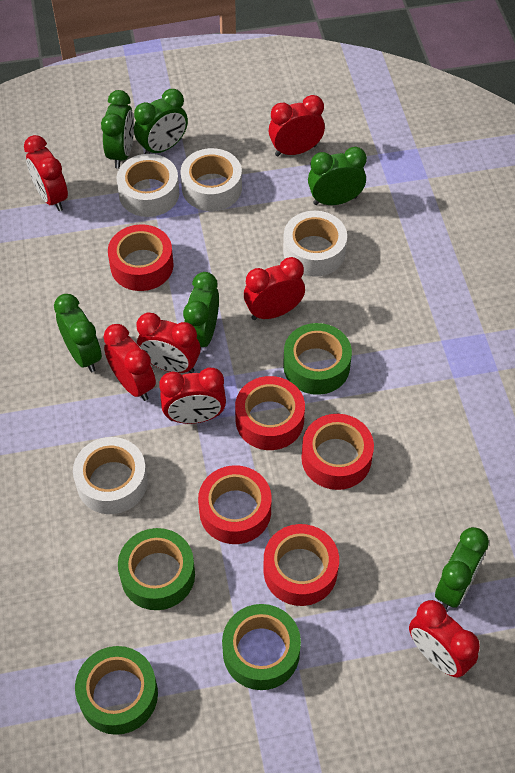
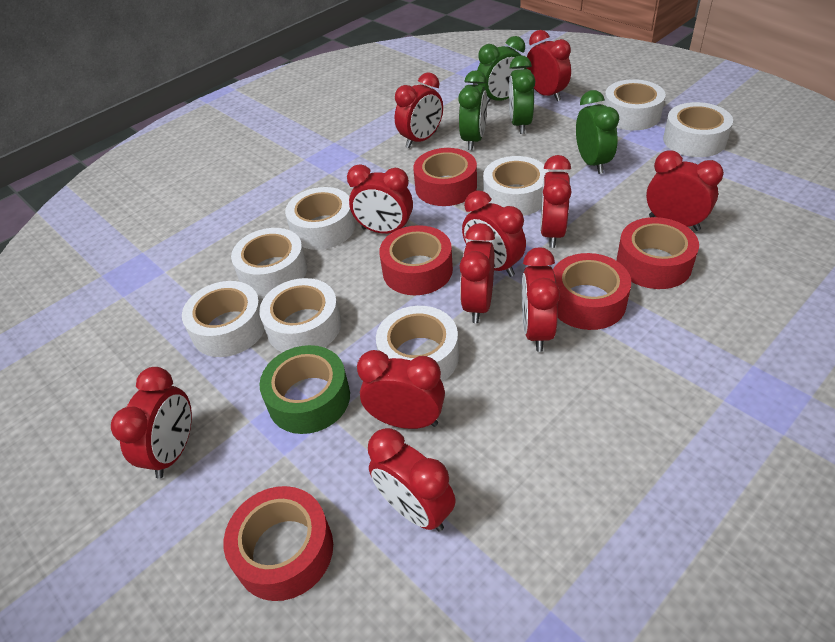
green clock: 6 -> 4
green tape: 4 -> 1
red clock: 7 -> 11
white tape: 4 -> 8

